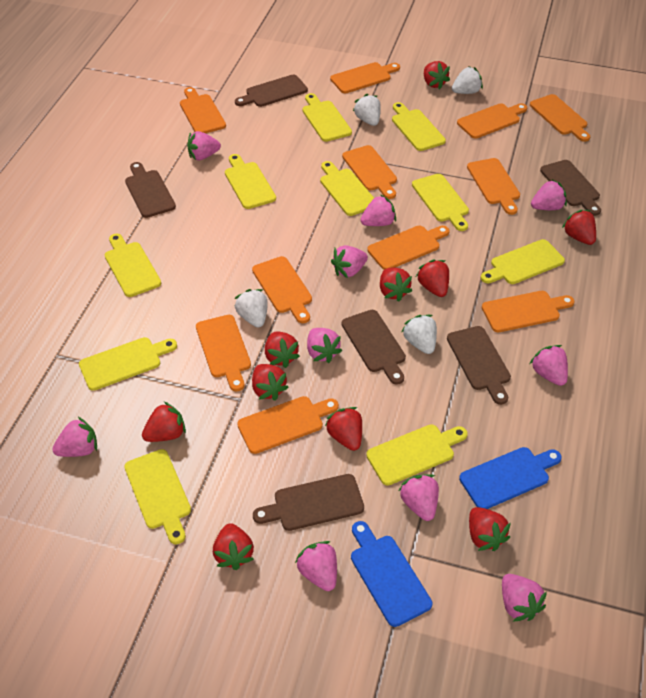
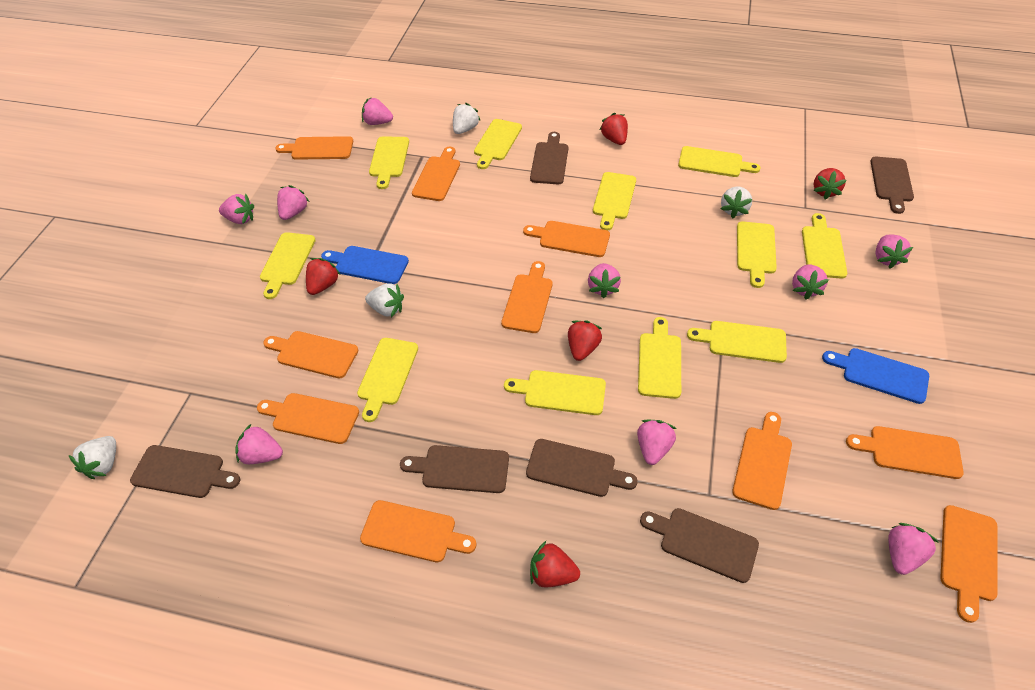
orange cutting board: 11 -> 10
pink strawberry: 10 -> 9
red strawberry: 10 -> 5
yellow cutting board: 10 -> 11

